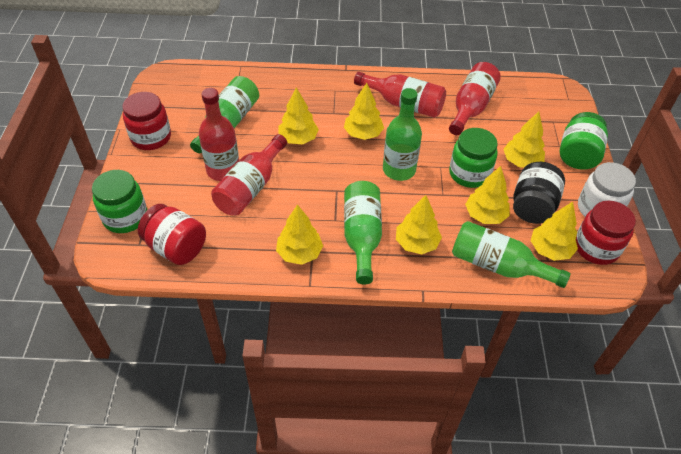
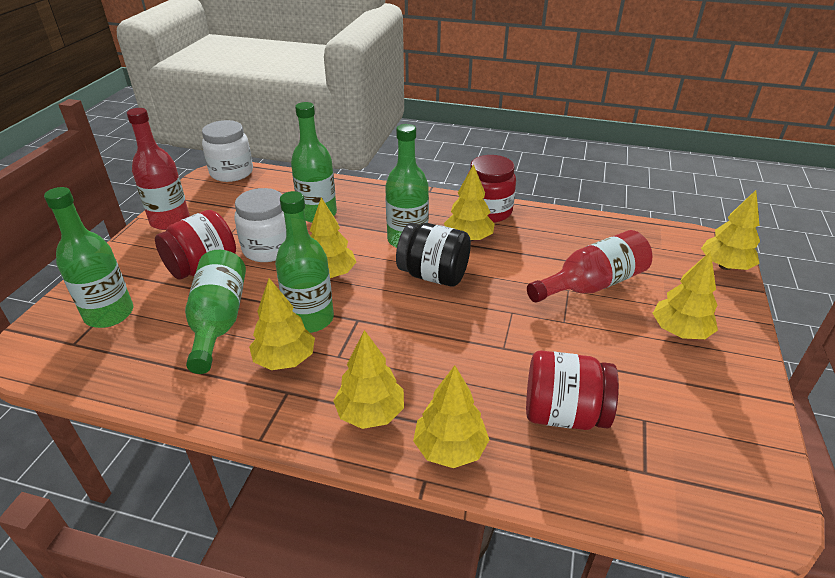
green bottle: 4 -> 5
green jar: 3 -> 0
red bottle: 4 -> 2
white jar: 1 -> 2

